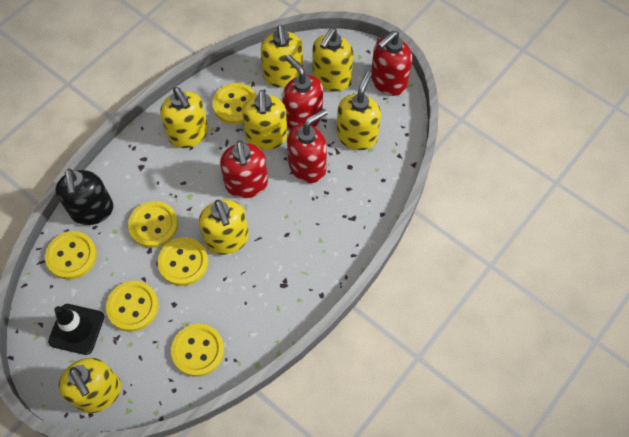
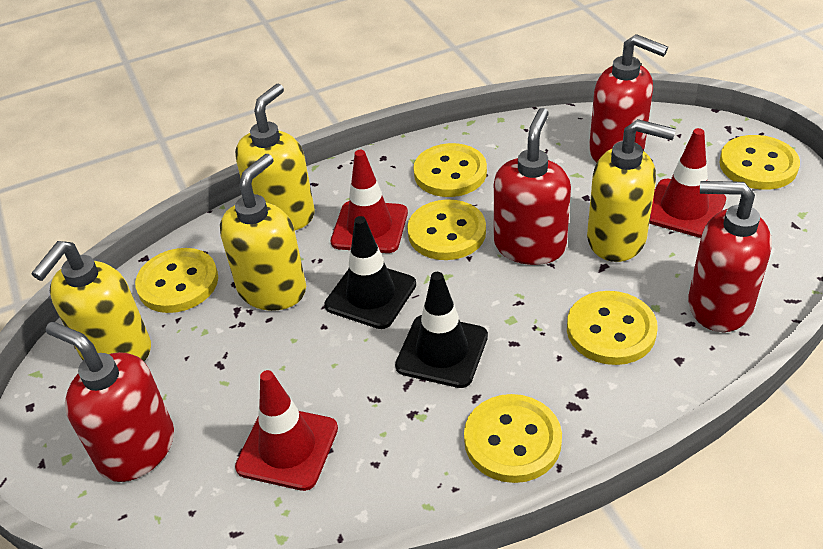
black soap dispenser: 1 -> 0
black traffic cone: 1 -> 2
red traffic cone: 0 -> 3
yellow soap dispenser: 7 -> 4

